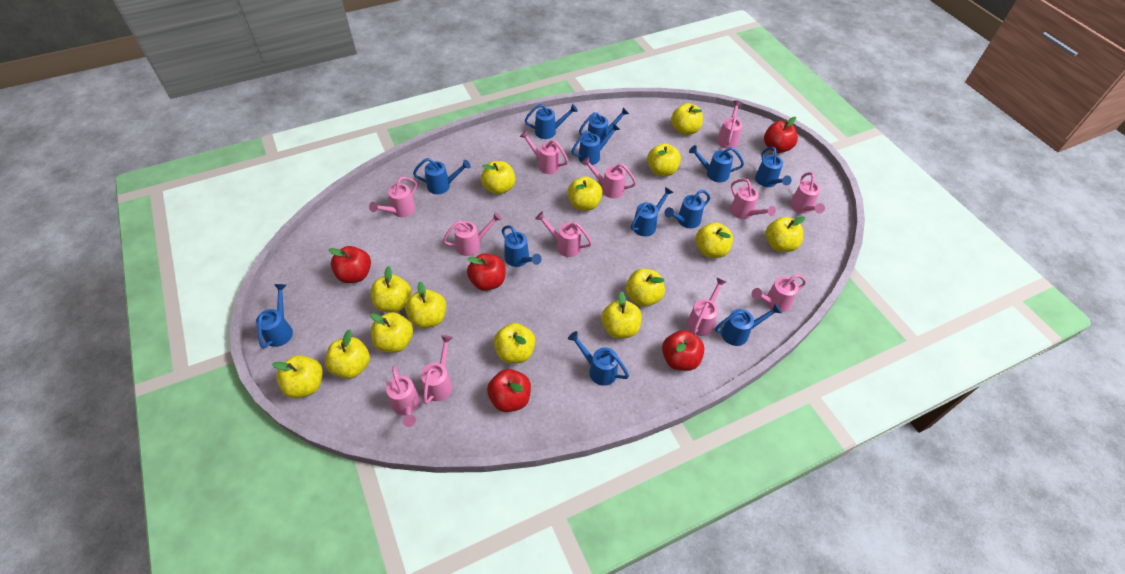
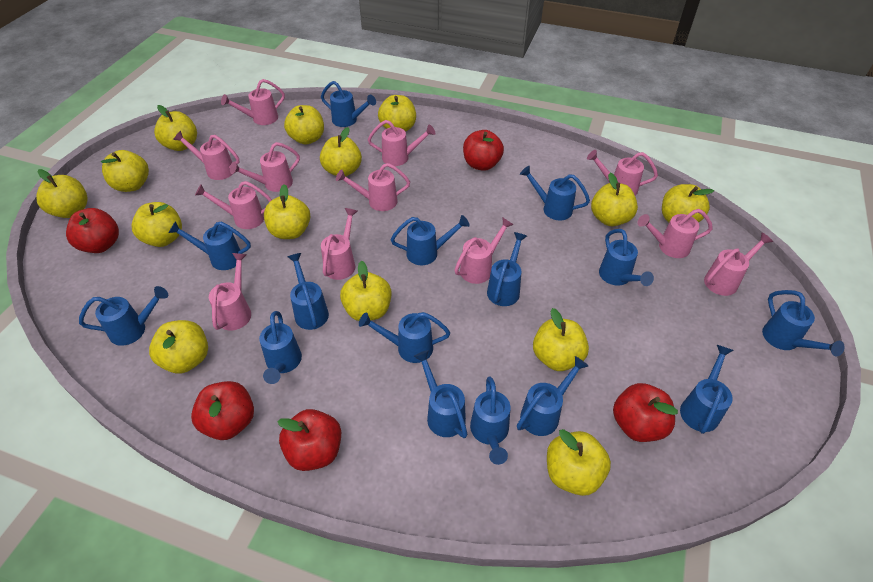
blue watering can: 12 -> 15

